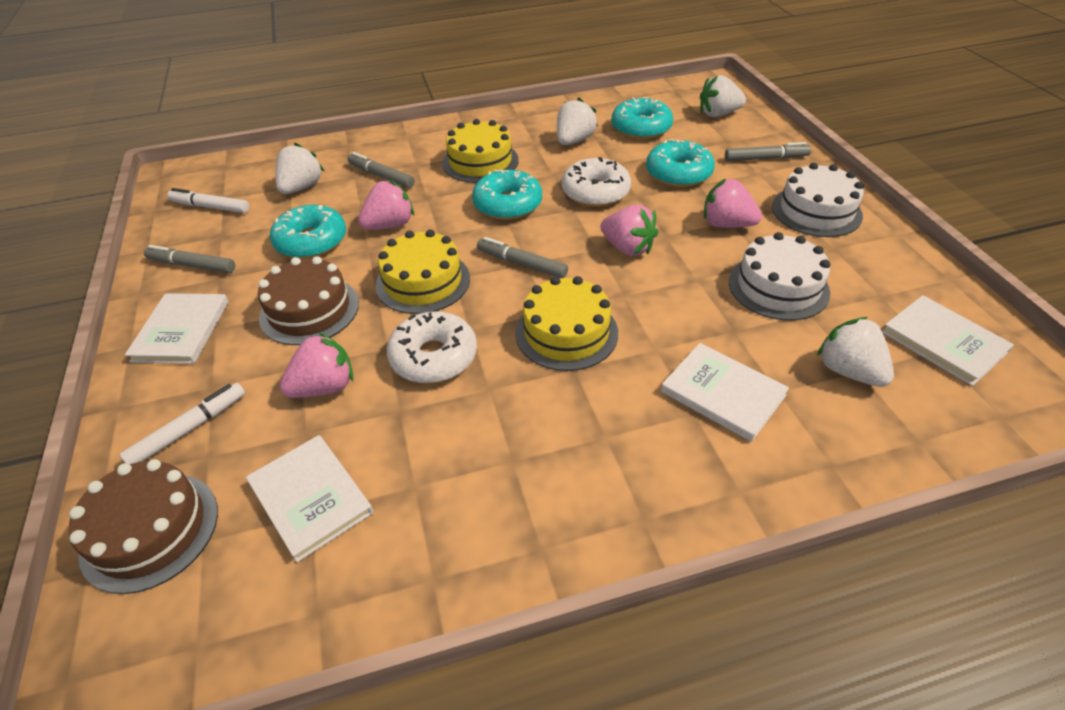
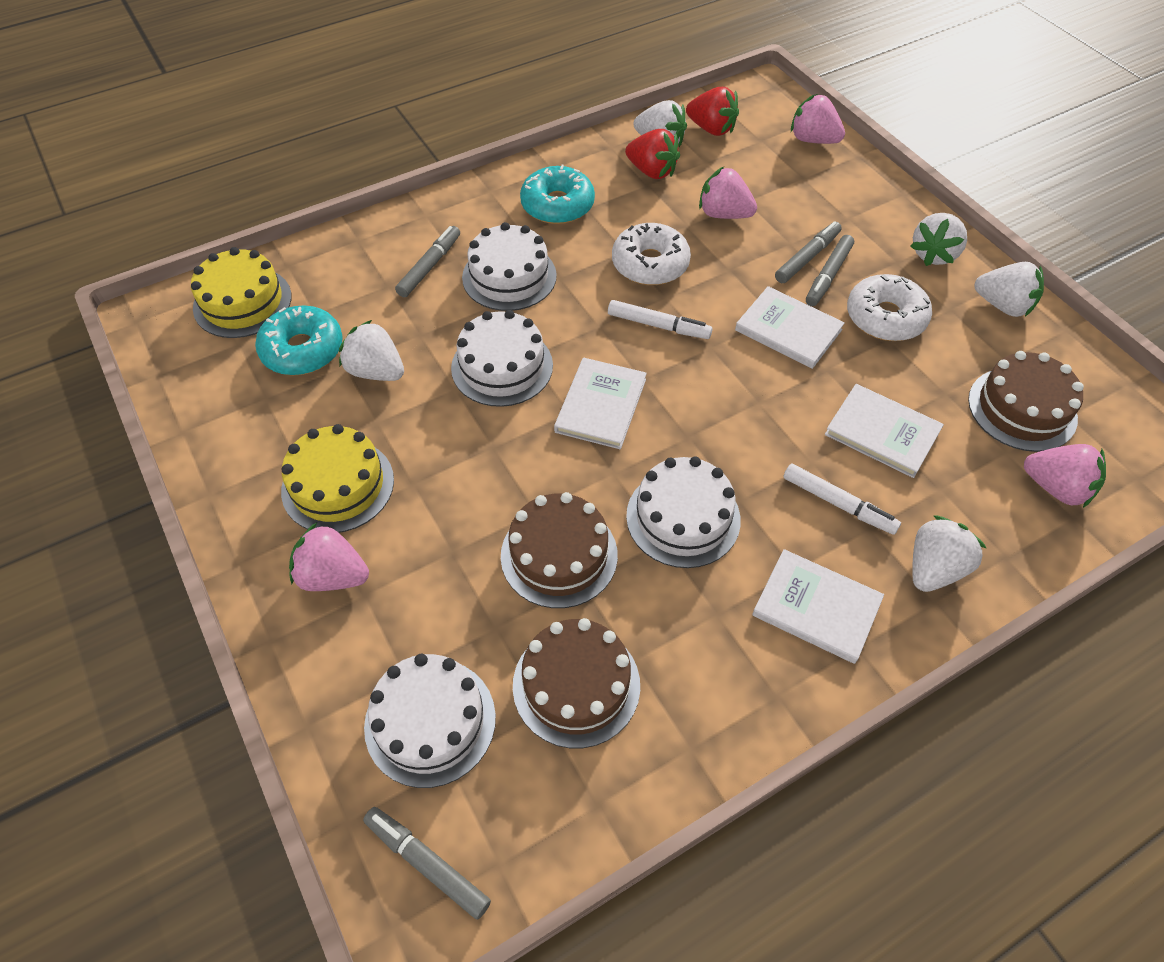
brown cake: 2 -> 3
red strawberry: 0 -> 2
turquoise donut: 4 -> 2
white cake: 2 -> 4
white strawberry: 4 -> 5
yellow cake: 3 -> 2

